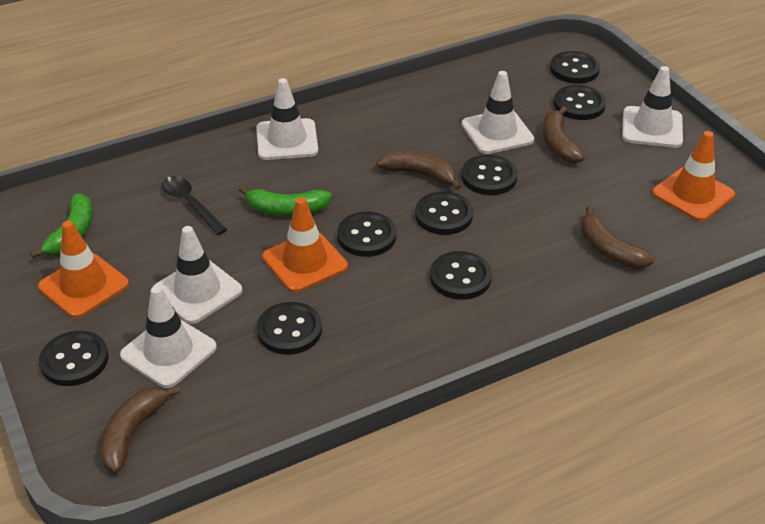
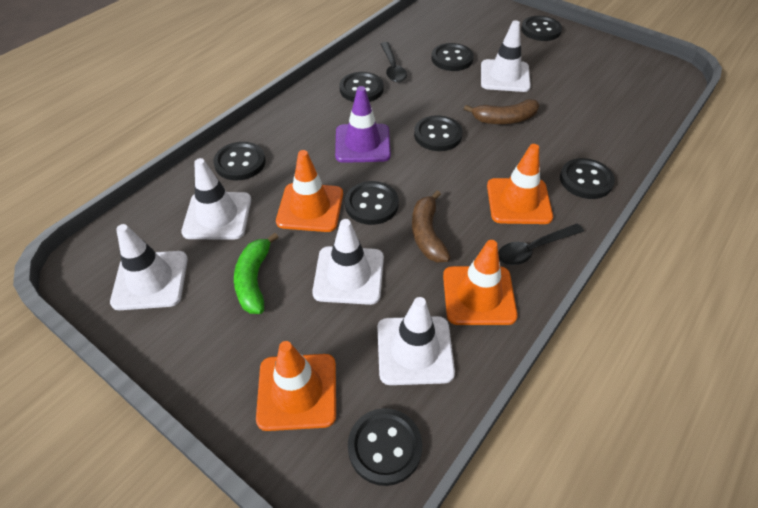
black spoon: 1 -> 2
brown banana: 4 -> 2
green banana: 2 -> 1
orange traffic cone: 3 -> 4
purple traffic cone: 0 -> 1

